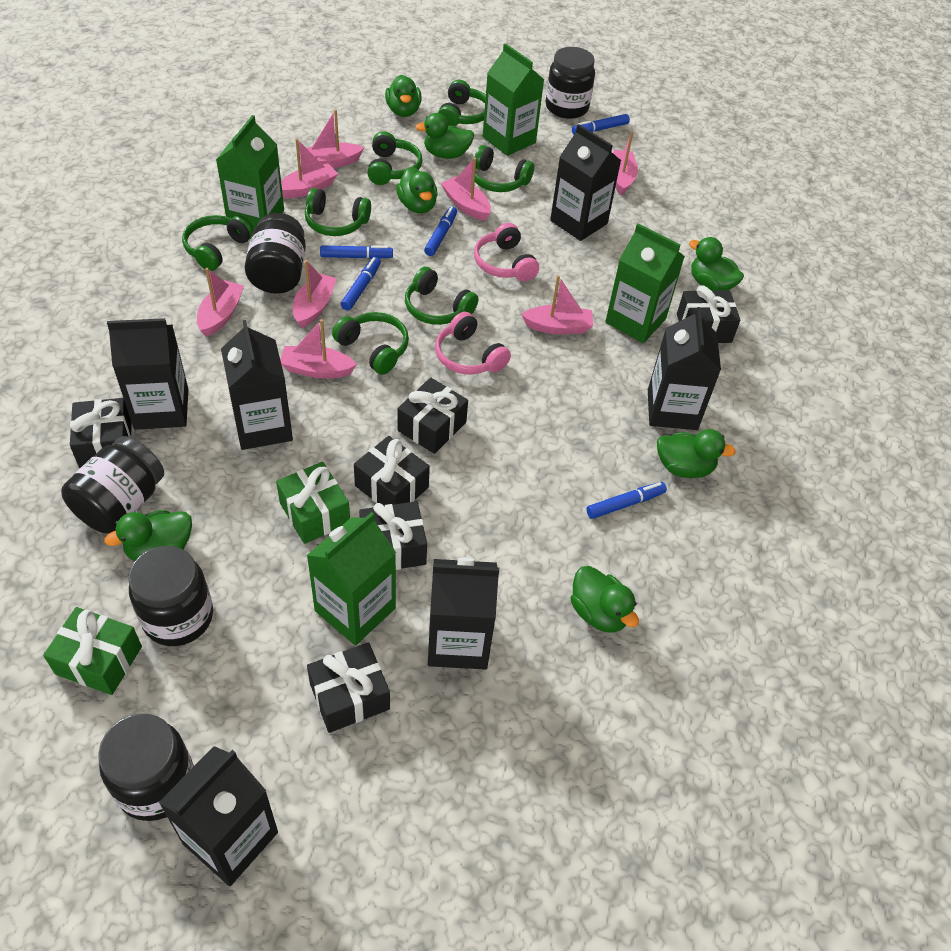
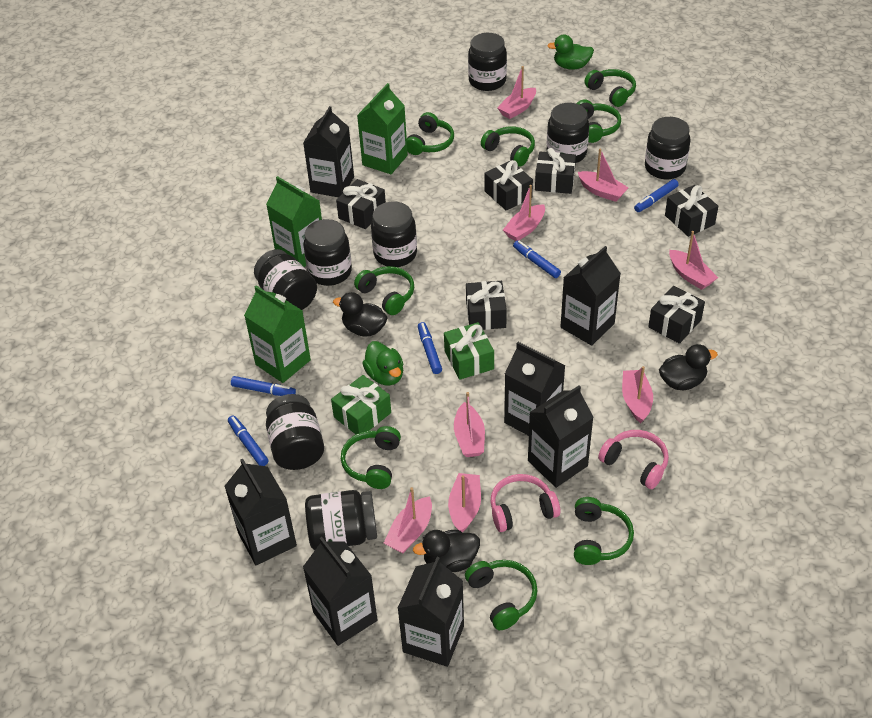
black carton: 6 -> 7
black duck: 0 -> 3
black jar: 5 -> 8
green carton: 4 -> 3
green duck: 7 -> 2
green headphones: 7 -> 8

